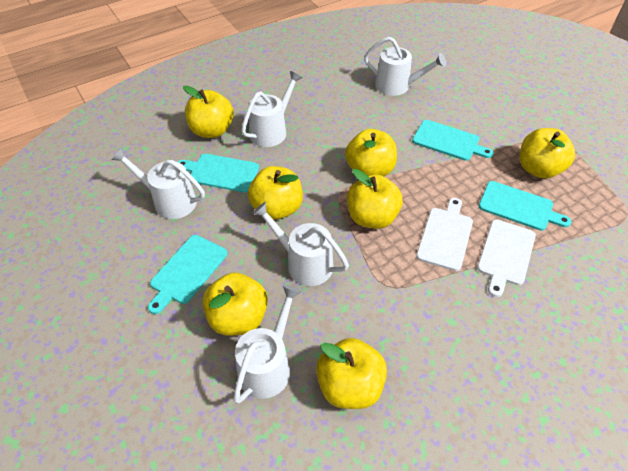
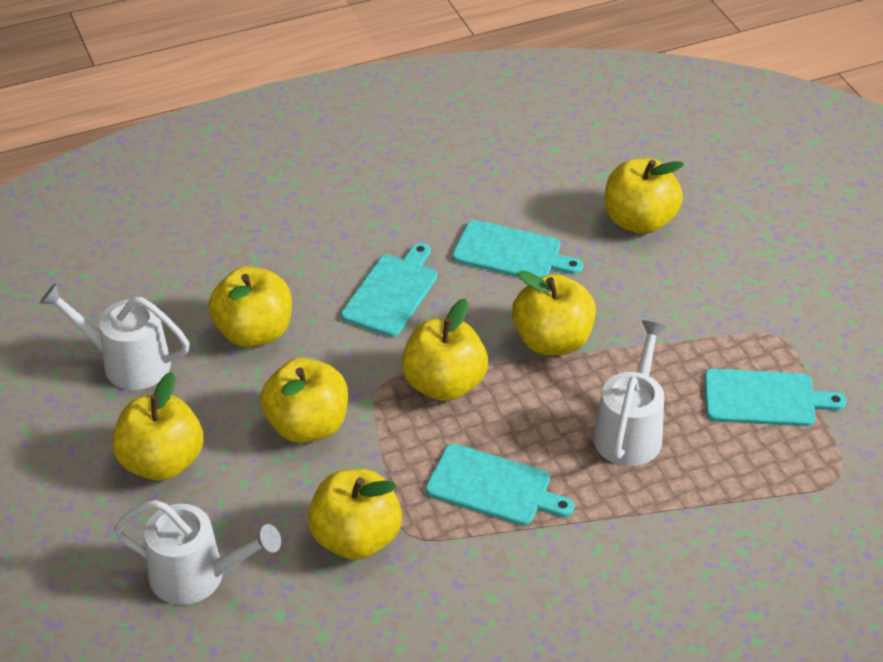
white cutting board: 2 -> 0
white watering can: 5 -> 3

